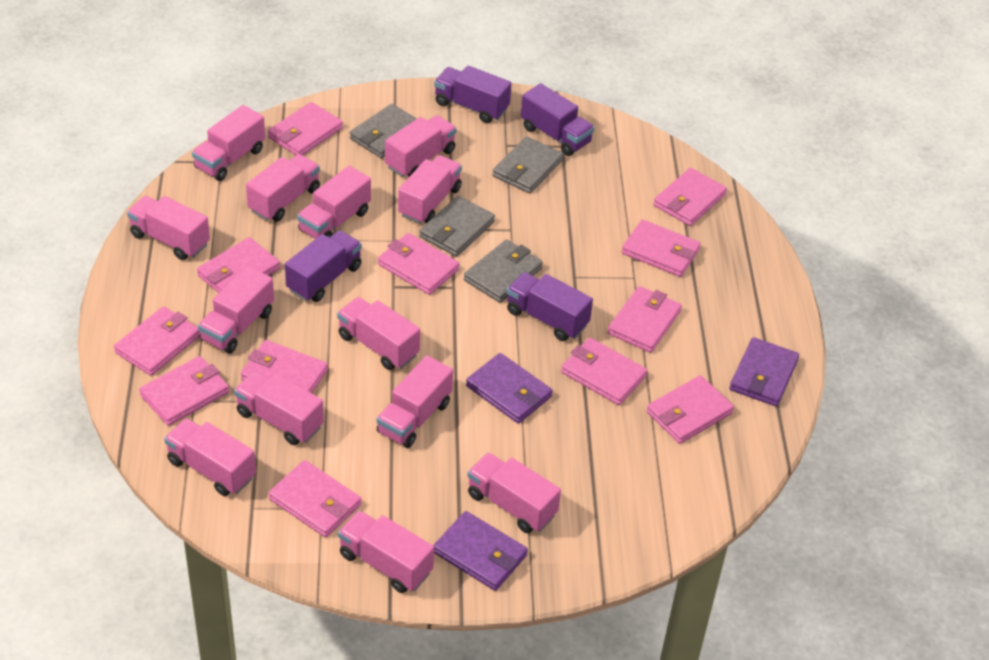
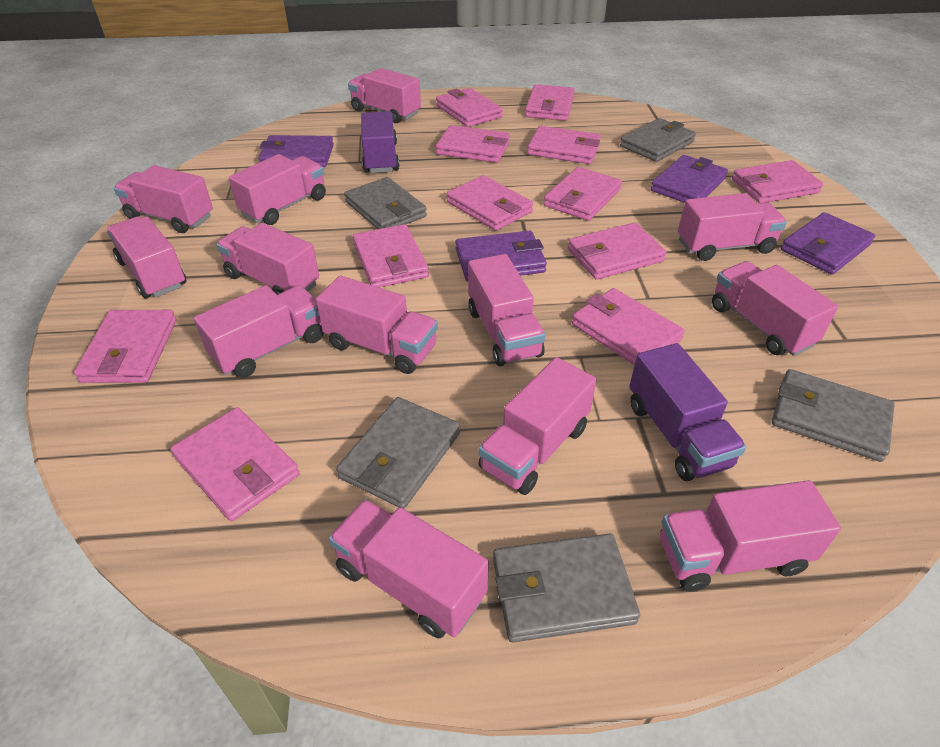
grey wallet: 4 -> 5
purple truck: 4 -> 2
purple wallet: 3 -> 4

